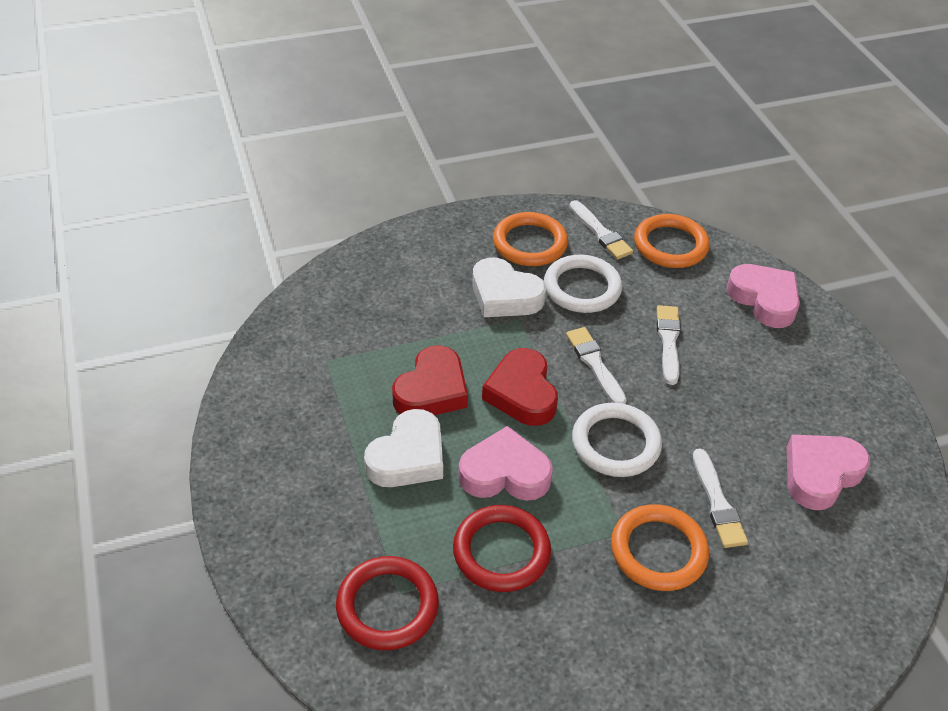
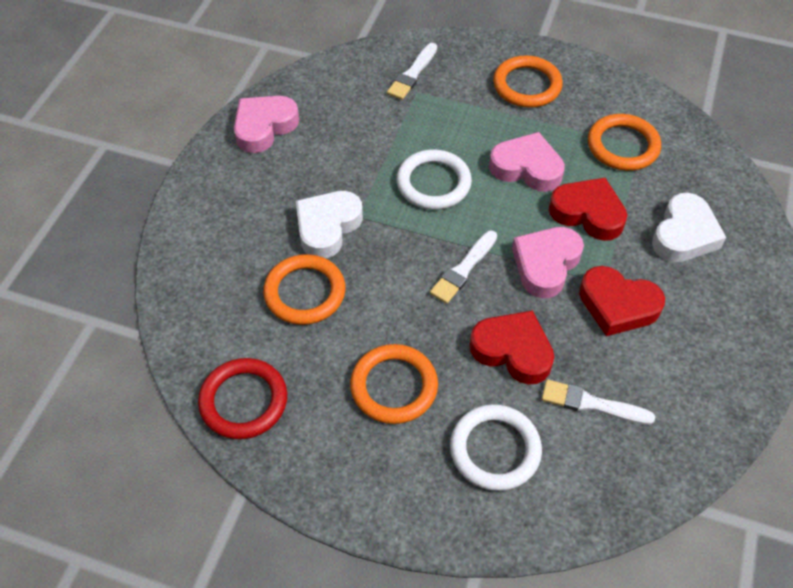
orange ring: 3 -> 4
red heart: 2 -> 3
red ring: 2 -> 1
white brush: 4 -> 3

